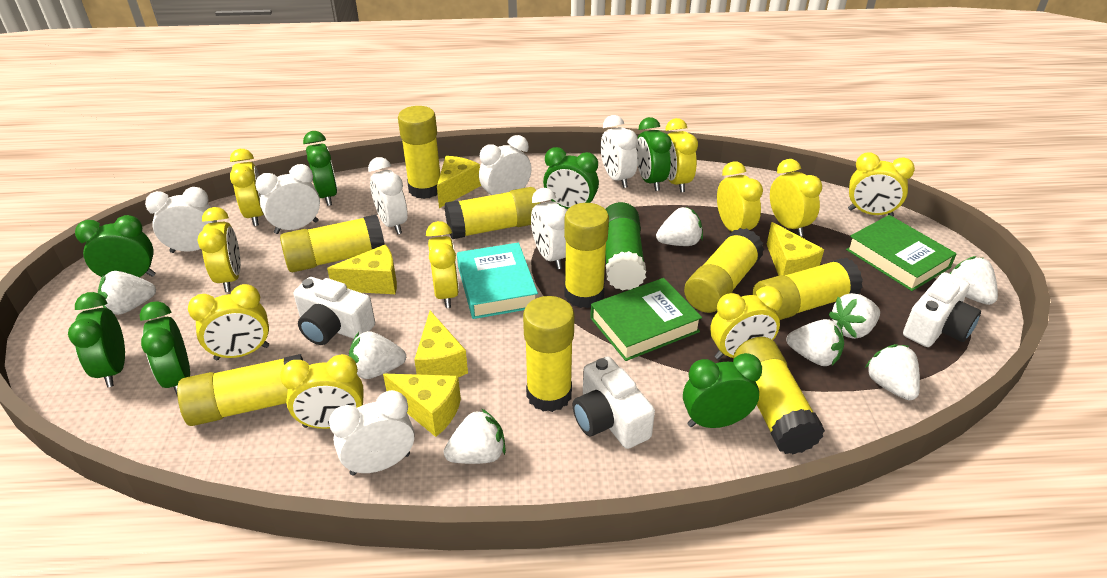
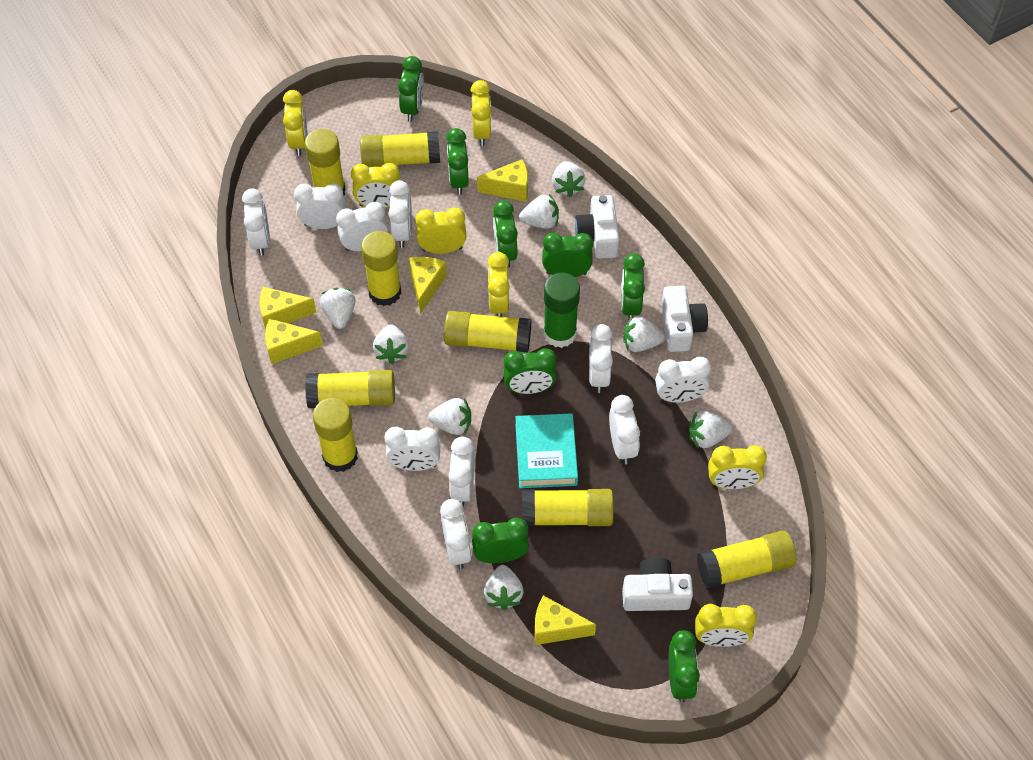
green book: 2 -> 0
green clock: 7 -> 8
white clock: 7 -> 10
yellow clock: 10 -> 7
yellow glue stick: 9 -> 8

